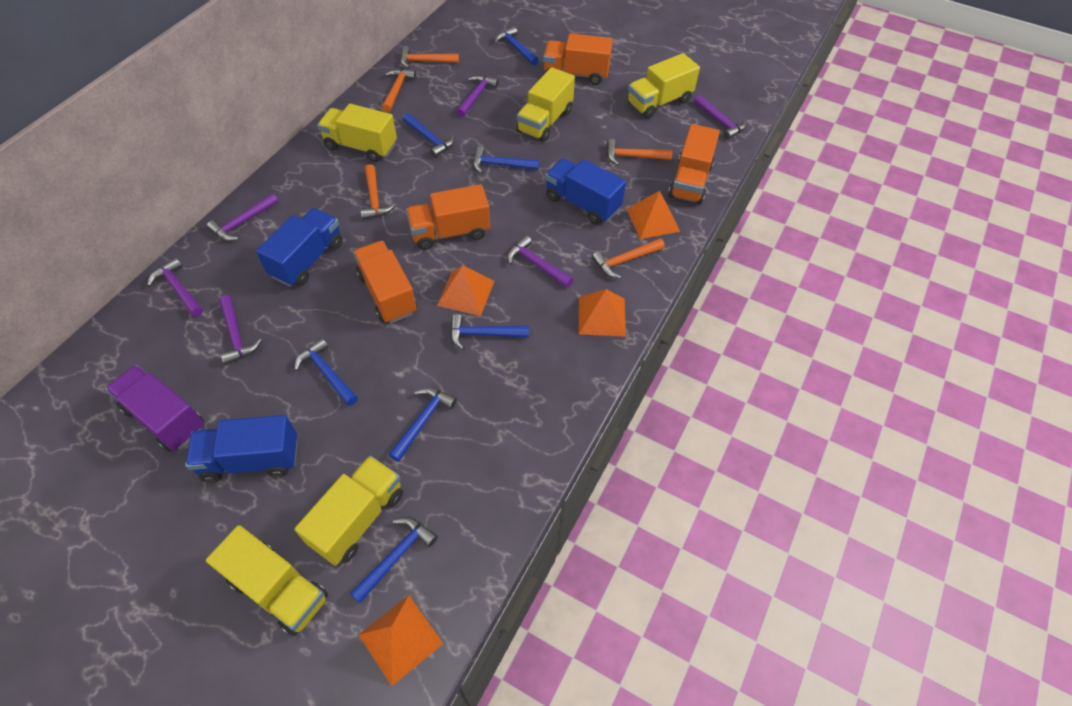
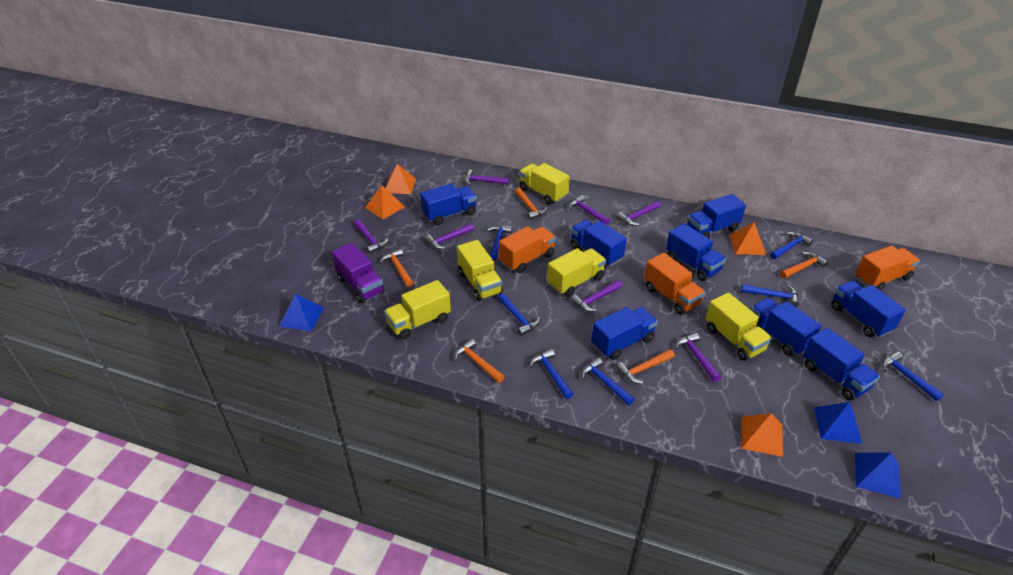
blue pyramid: 0 -> 3
blue truck: 3 -> 8
orange truck: 4 -> 3
purple hammer: 6 -> 7

